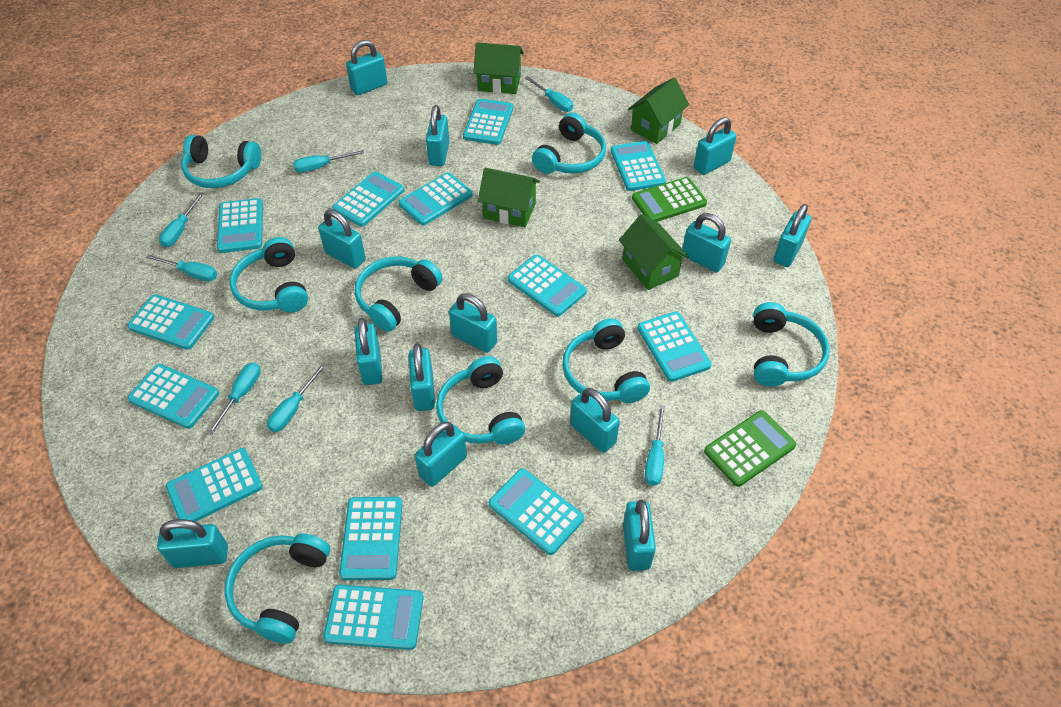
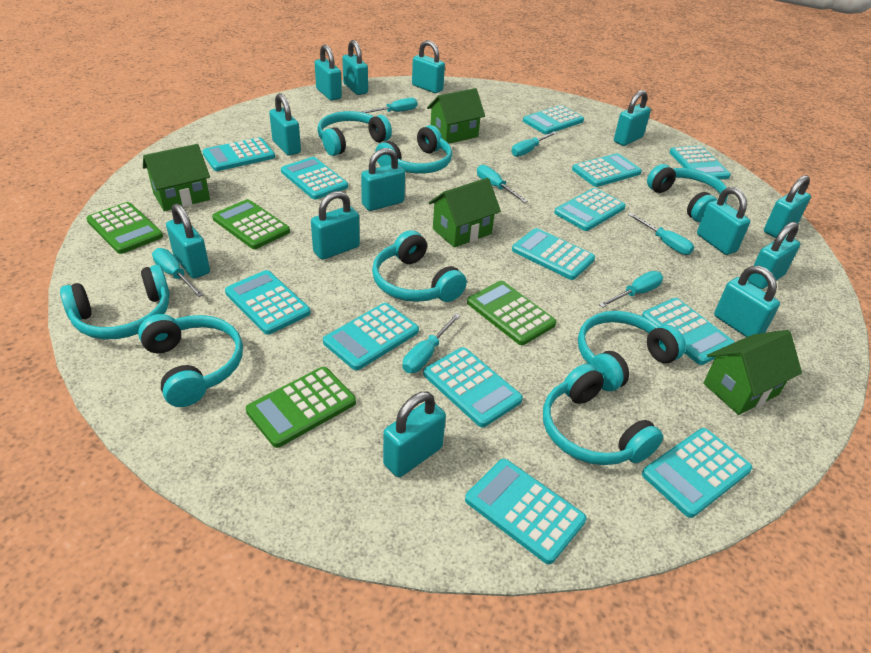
green calculator: 2 -> 4

